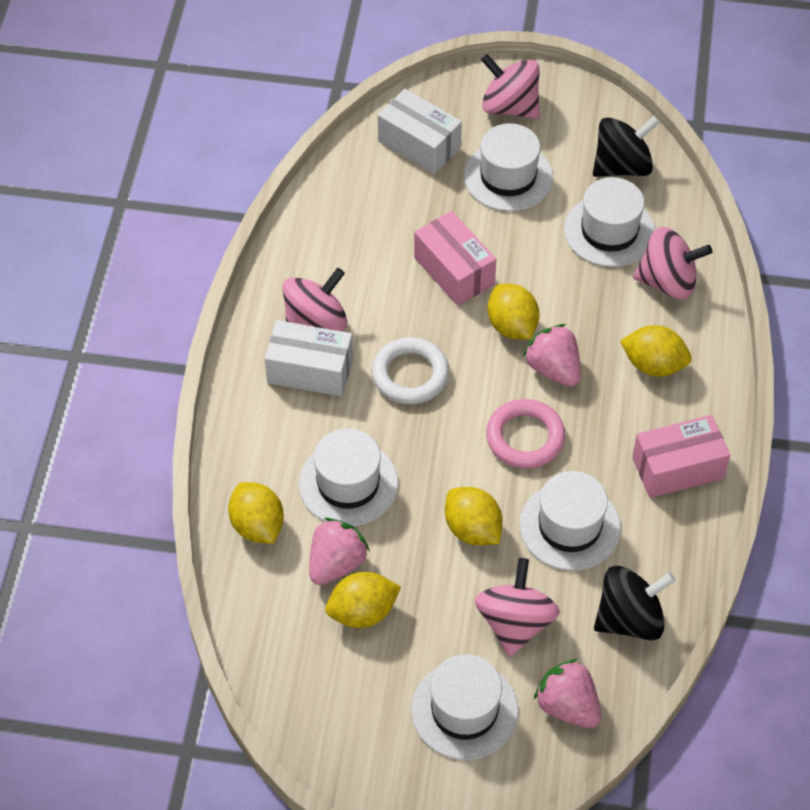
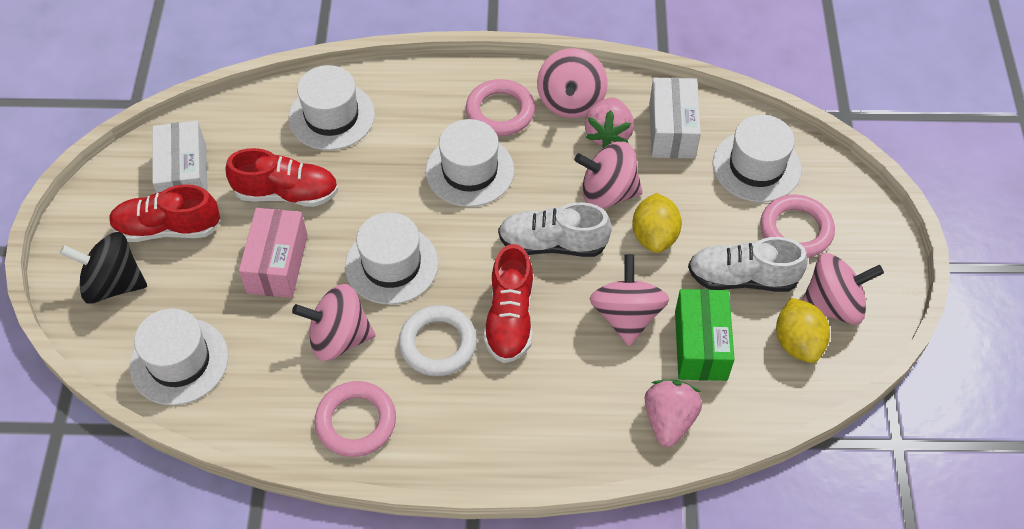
black spinning top: 2 -> 1
green box: 0 -> 1
pink box: 2 -> 1
pink ring: 1 -> 3
pink spinning top: 4 -> 5
pink strawberry: 3 -> 2
red shoe: 0 -> 3
white shoe: 0 -> 2
yellow lemon: 5 -> 2

